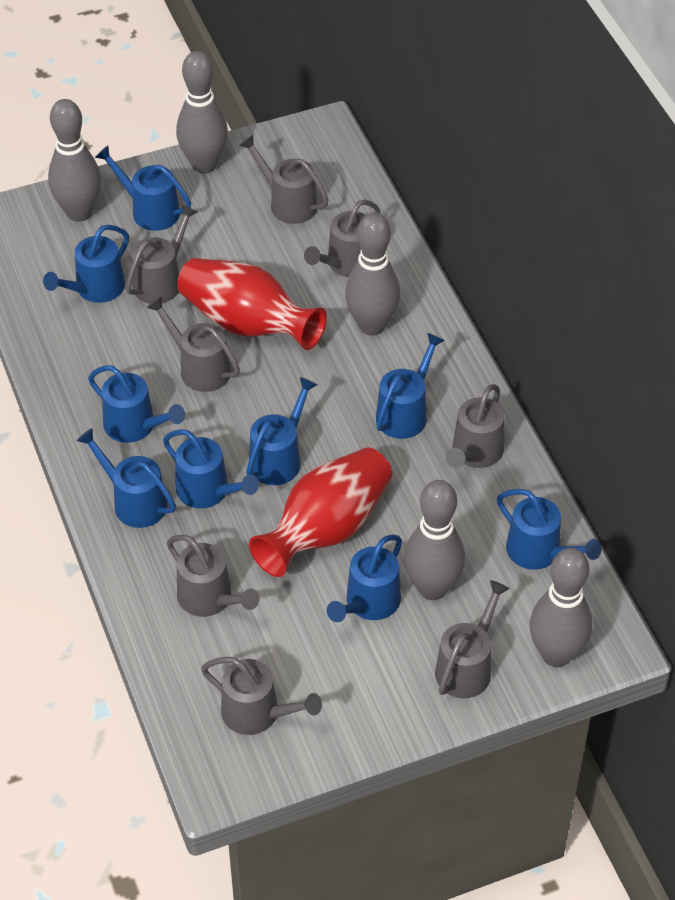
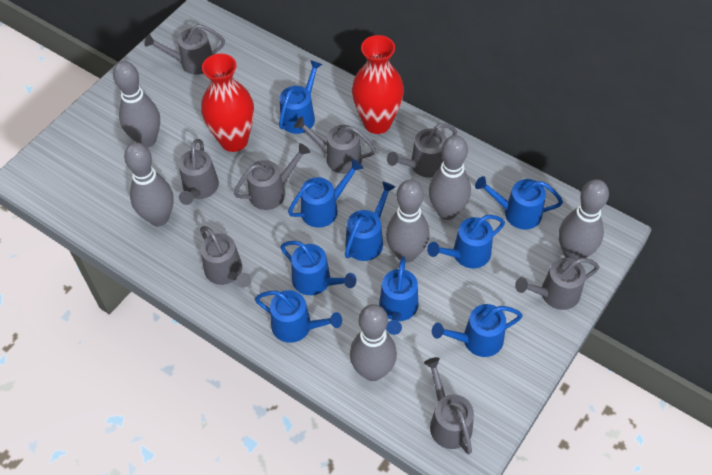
grey bowling pin: 5 -> 6

